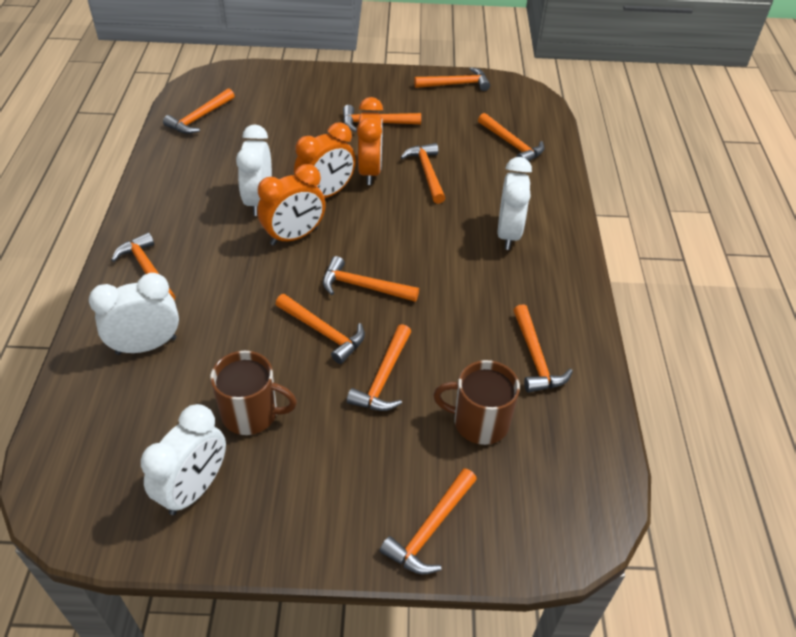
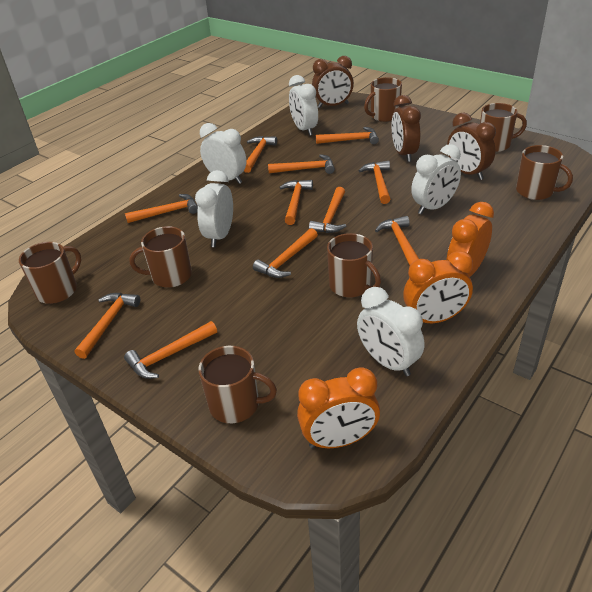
brown clock: 0 -> 3
brown mug: 2 -> 7
white clock: 4 -> 5

